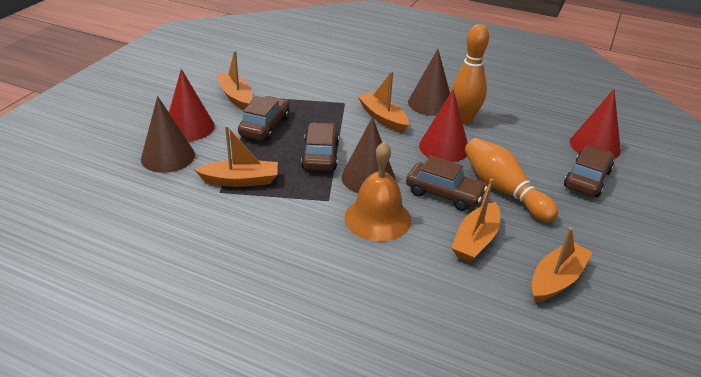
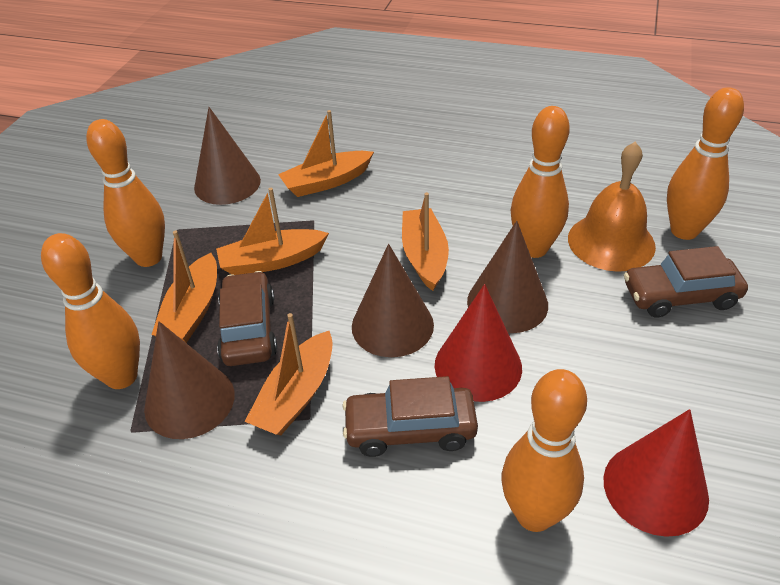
brown car: 4 -> 3
brown cone: 3 -> 4
orange bowling pin: 2 -> 5
red cone: 3 -> 2

